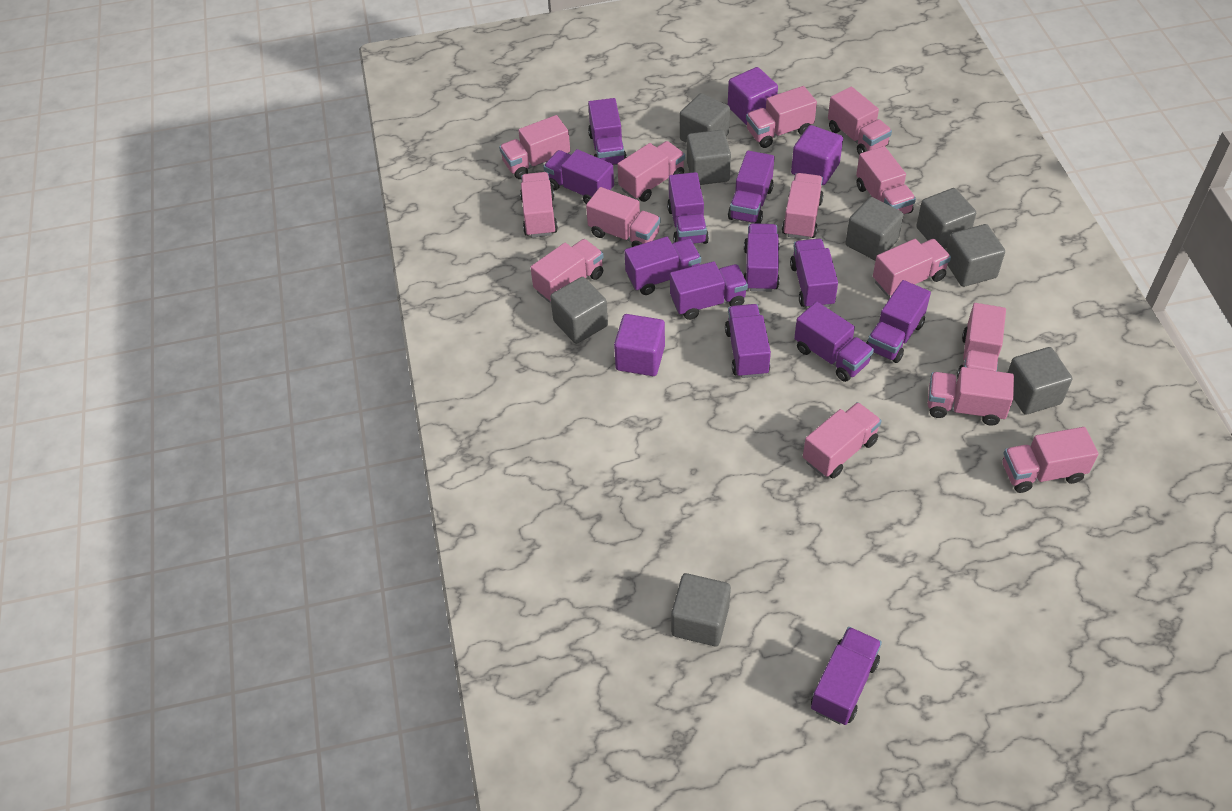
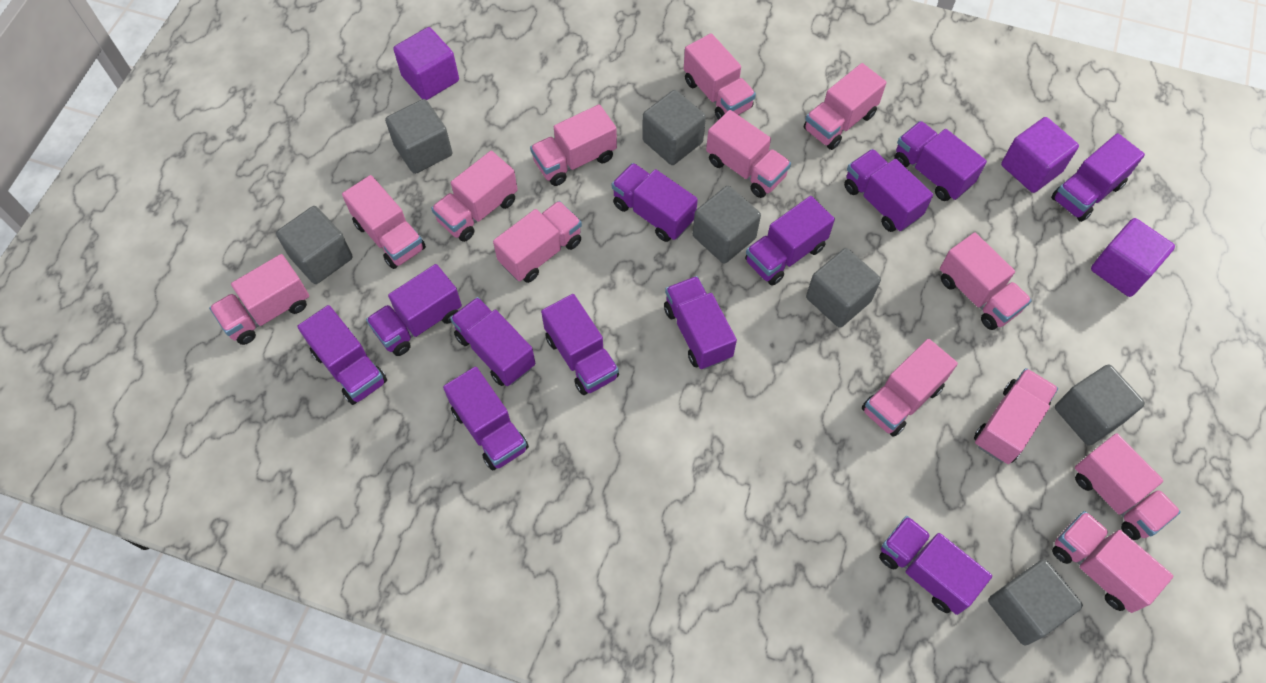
grey cube: 8 -> 7
pink truck: 14 -> 13

